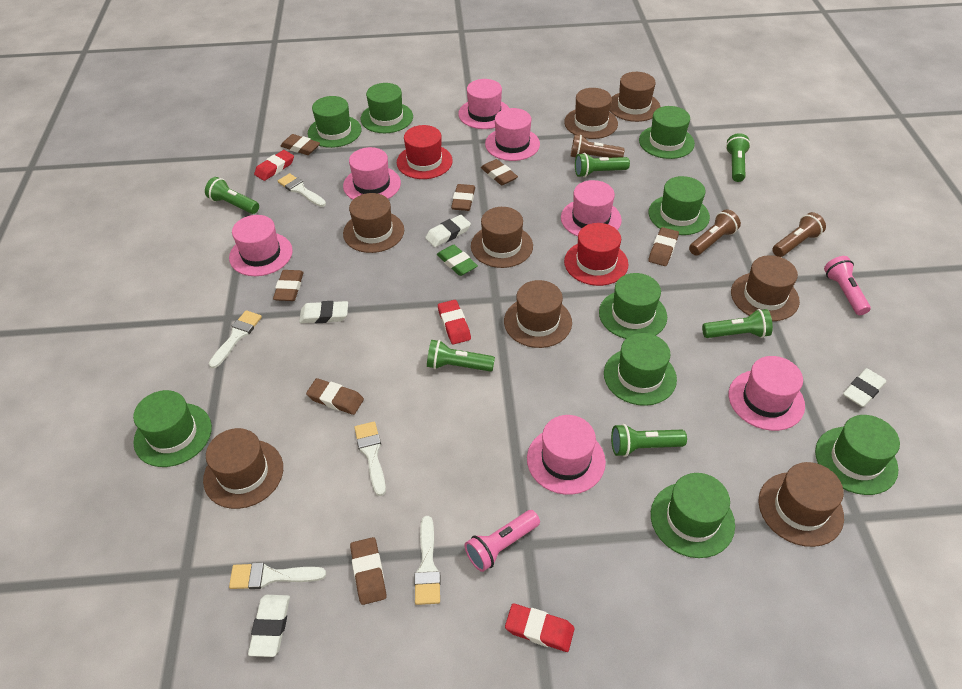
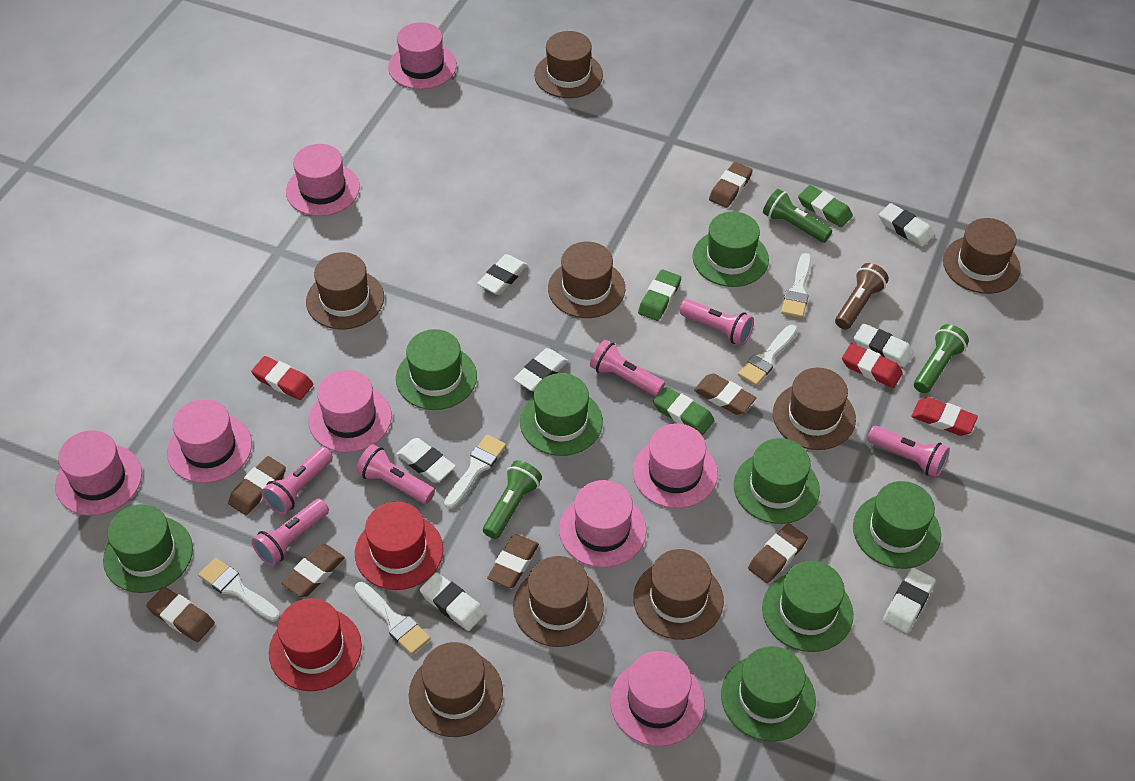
brown flashlight: 3 -> 1
green eraser: 1 -> 3
green flashlight: 6 -> 3
green hat: 9 -> 8
pink flashlight: 2 -> 6
pink hat: 7 -> 8
white eraser: 4 -> 7

